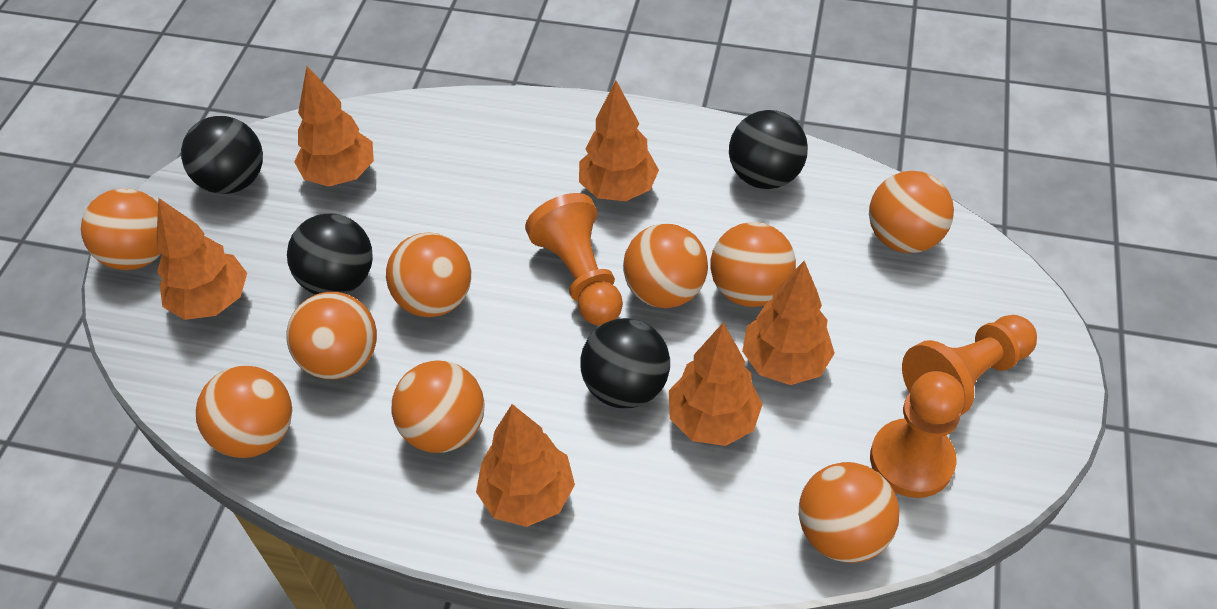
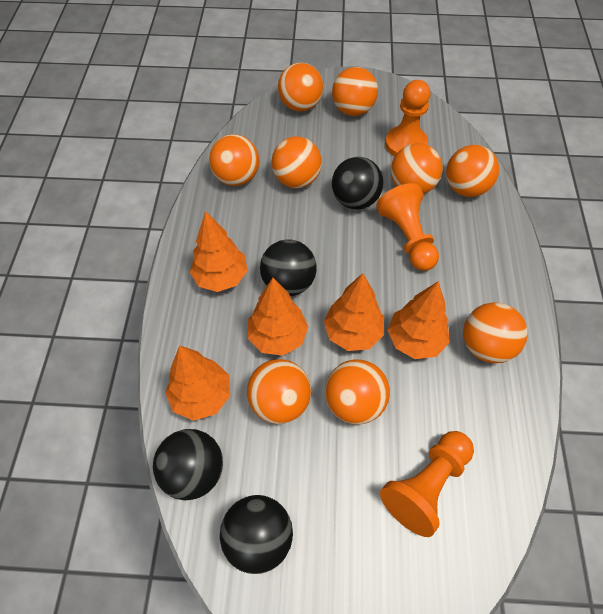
orange tree: 6 -> 5

